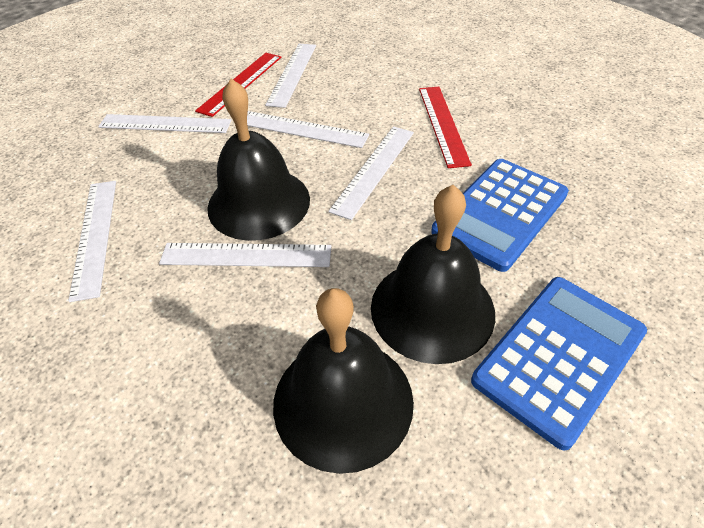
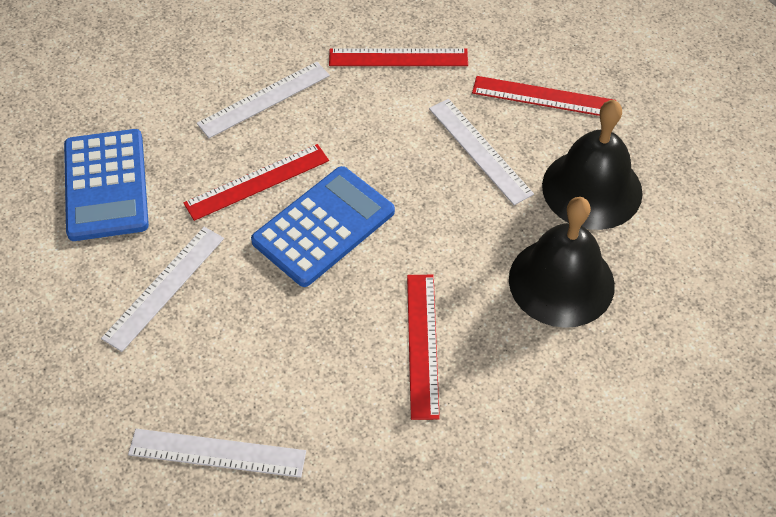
black bell: 3 -> 2
red ruler: 2 -> 4
white ruler: 6 -> 4

